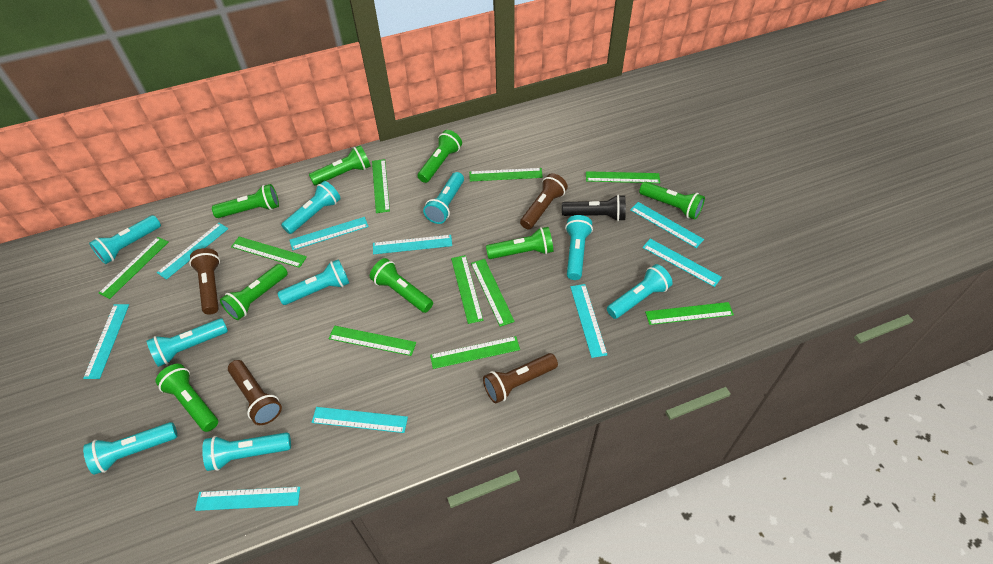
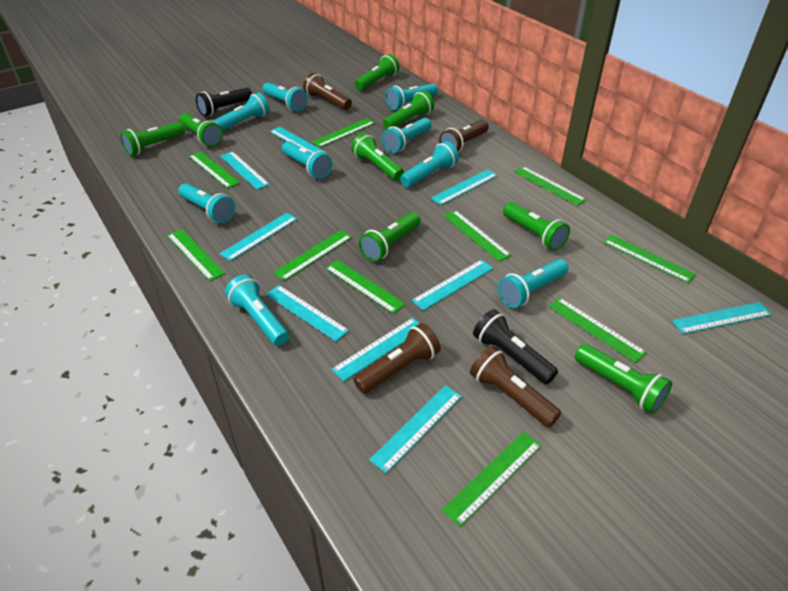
black flashlight: 1 -> 2

